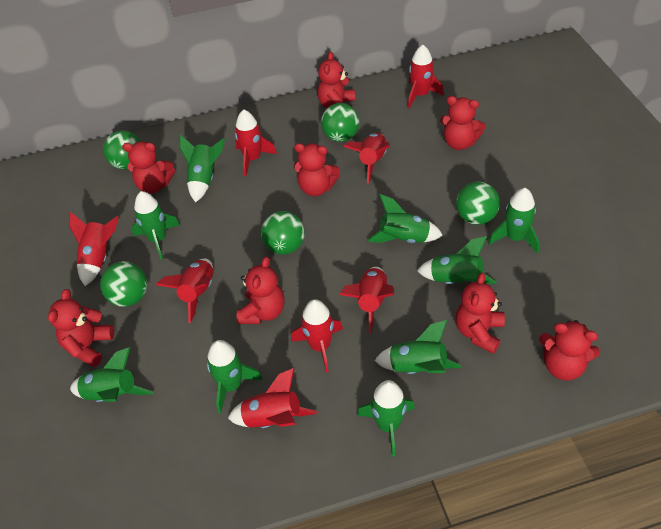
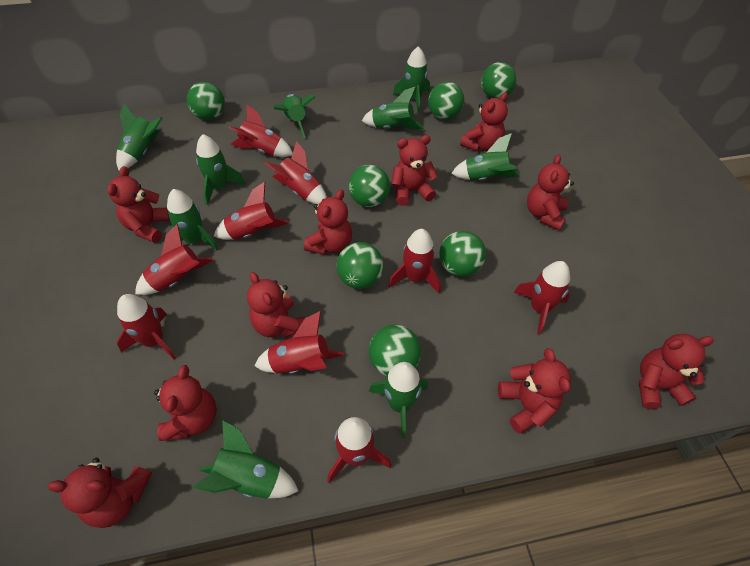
green ball: 5 -> 7
red rocket: 8 -> 9
red teddy bear: 8 -> 10

